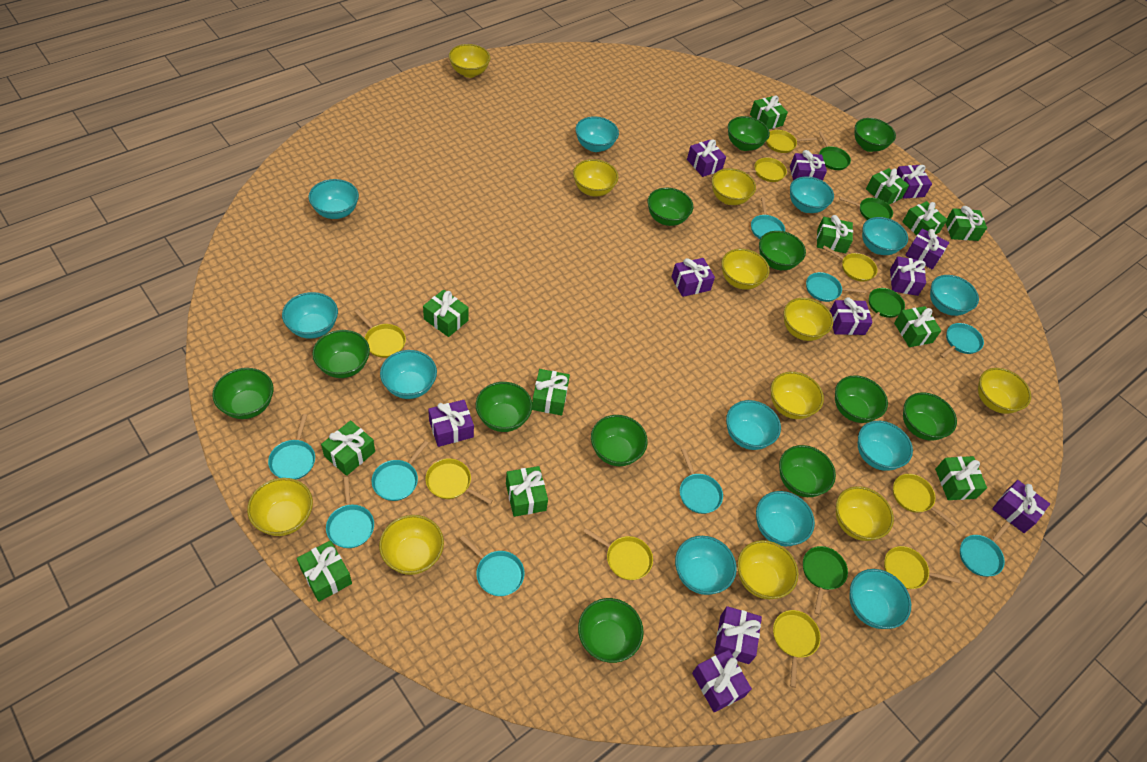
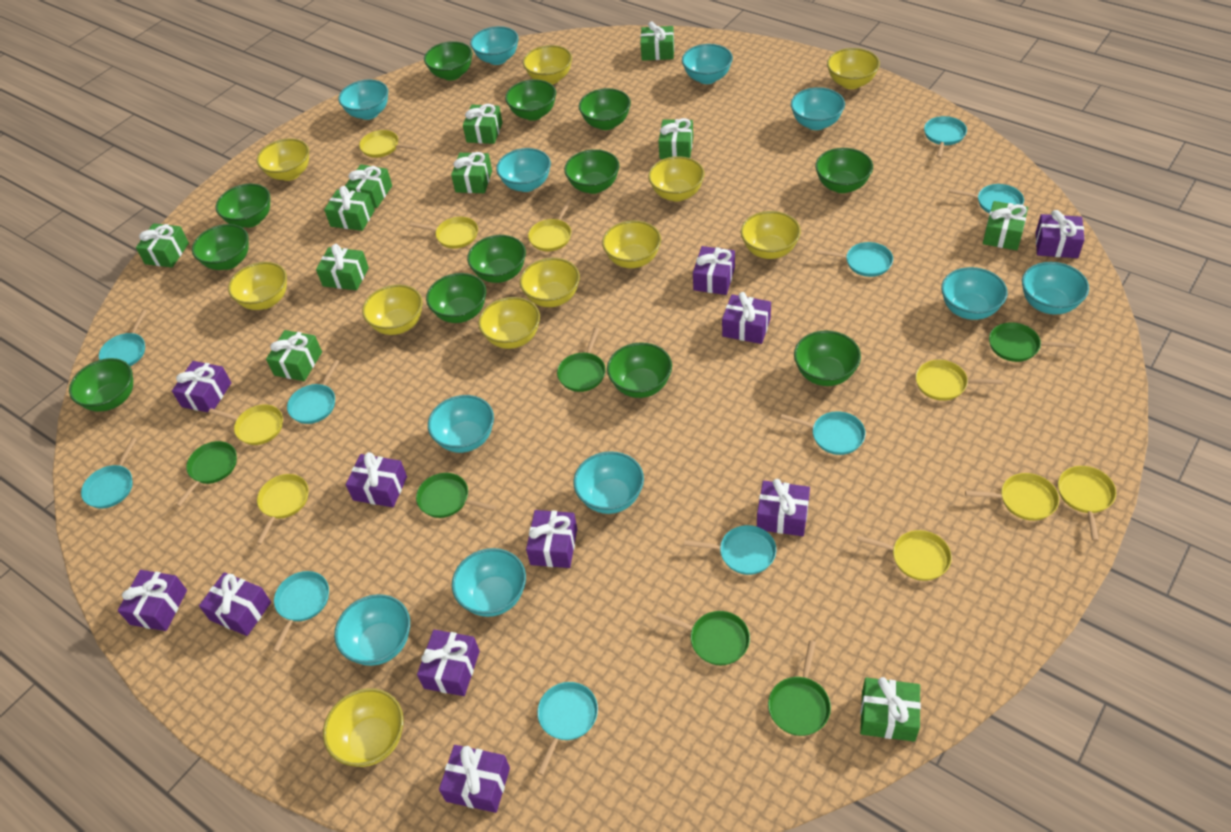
green gift: 12 -> 11
green pan: 4 -> 6
turquoise bowl: 12 -> 11
turquoise pan: 9 -> 10

